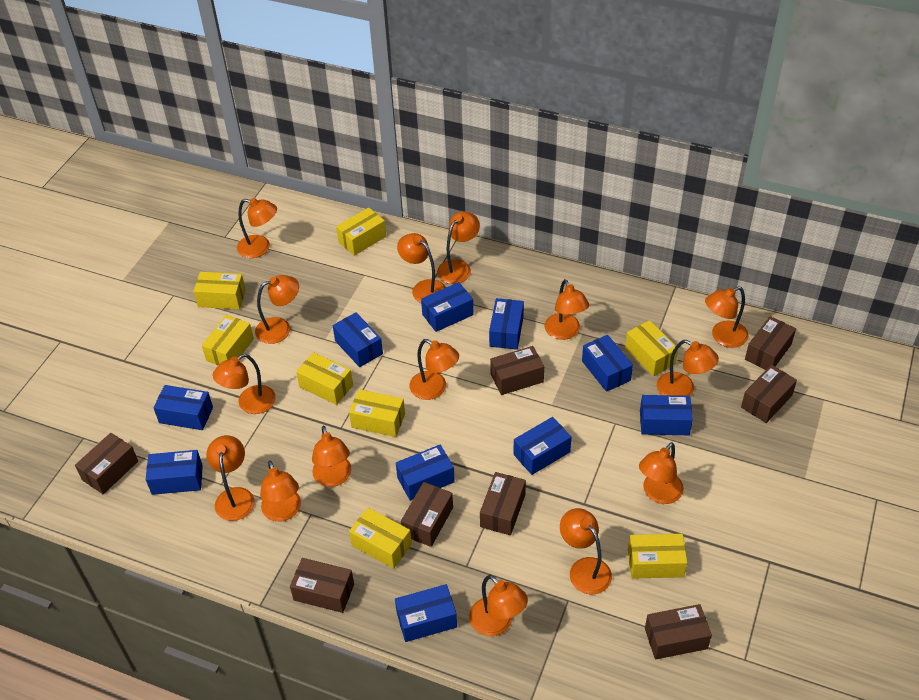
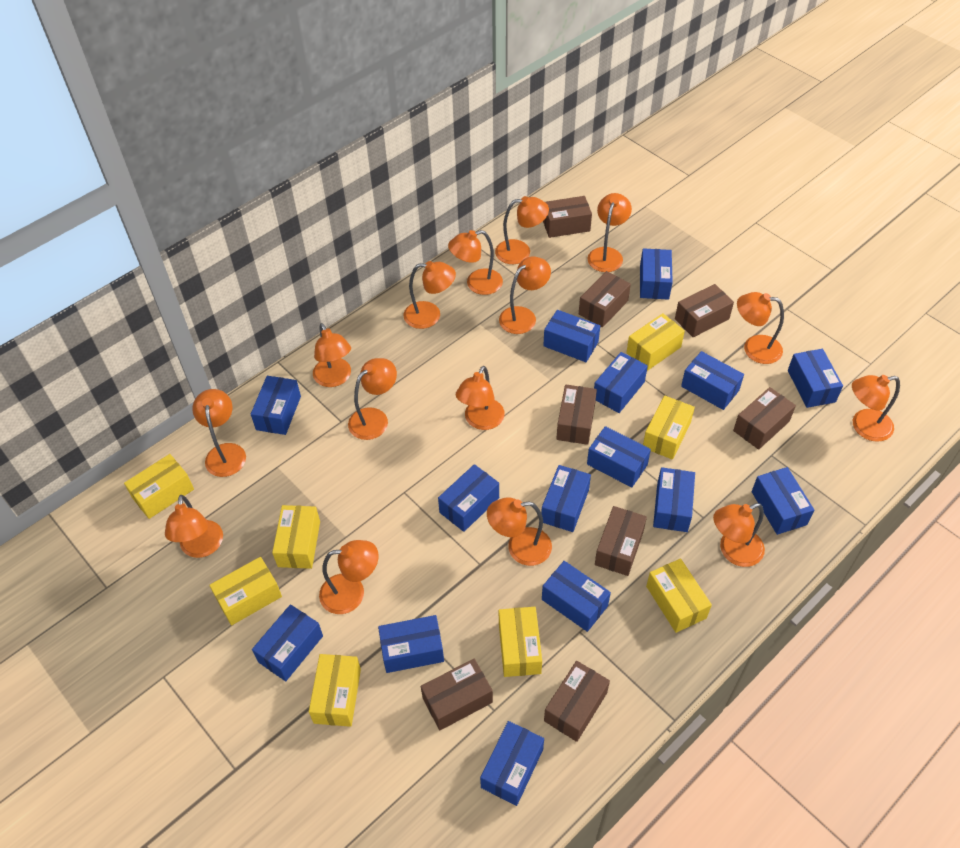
blue box: 10 -> 15

